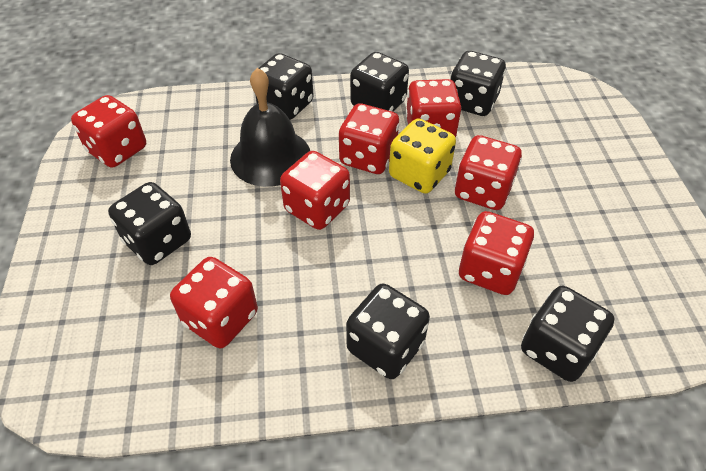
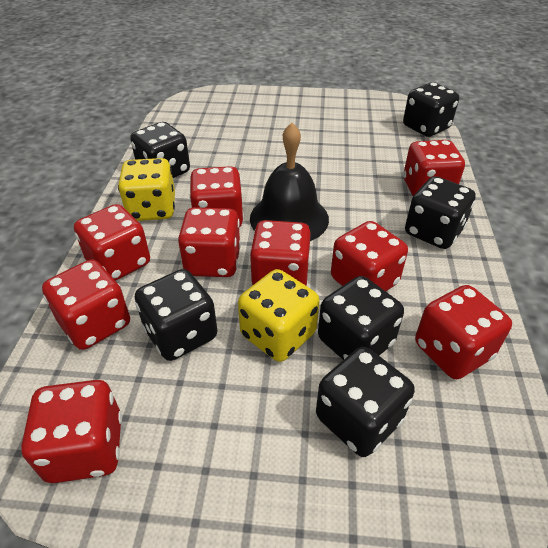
red dice: 7 -> 9
yellow dice: 1 -> 2

